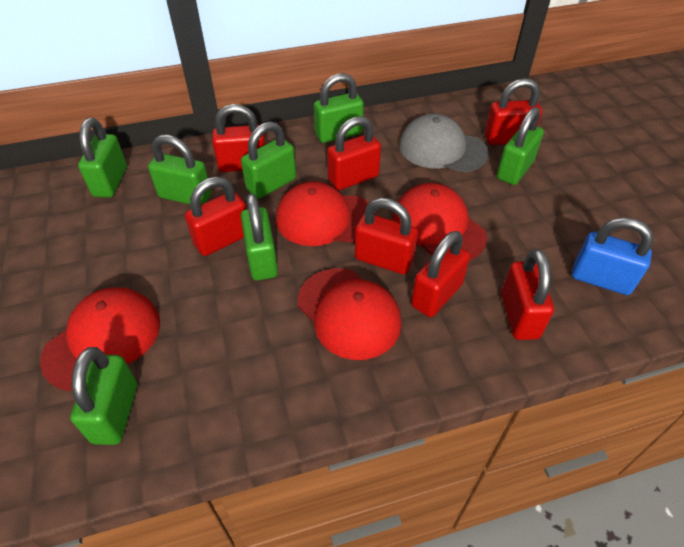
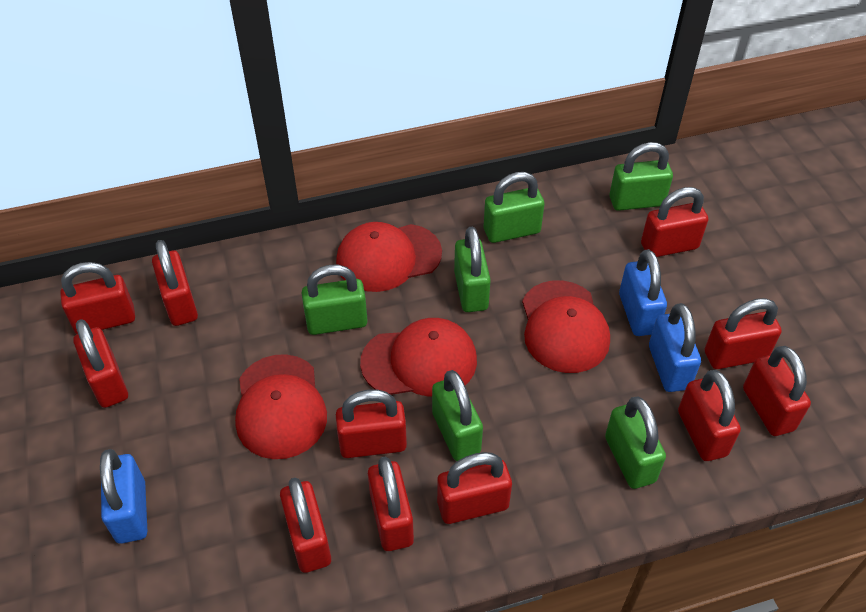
blue padlock: 1 -> 3
green padlock: 7 -> 6
grey cap: 1 -> 0
red padlock: 7 -> 11

